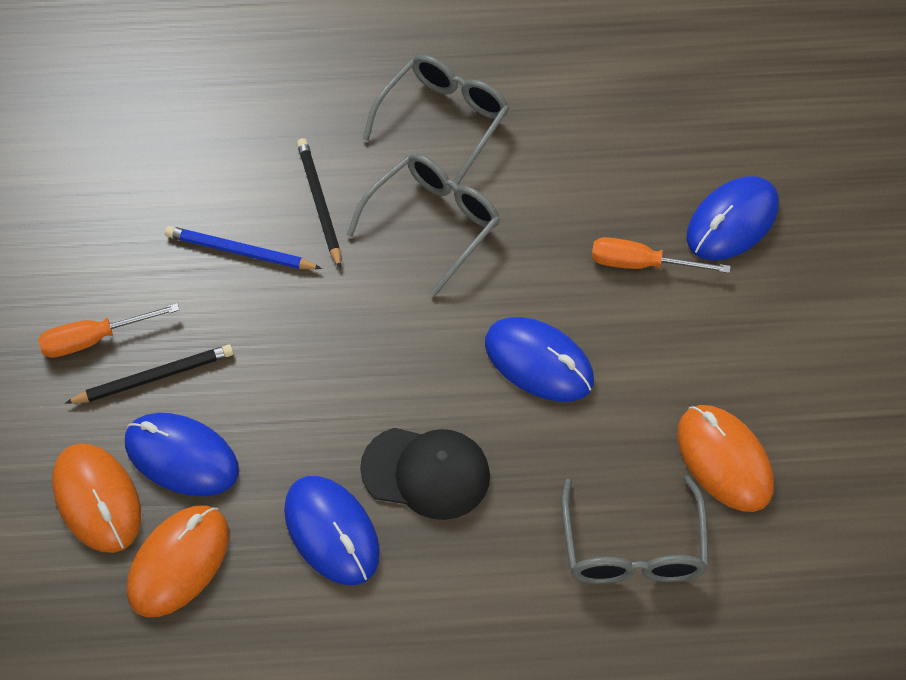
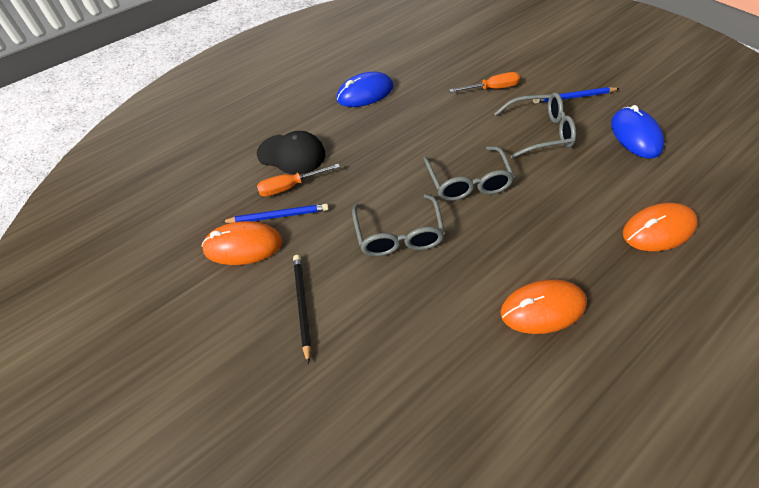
black pencil: 2 -> 1
blue mouse: 4 -> 2
blue pencil: 1 -> 2

